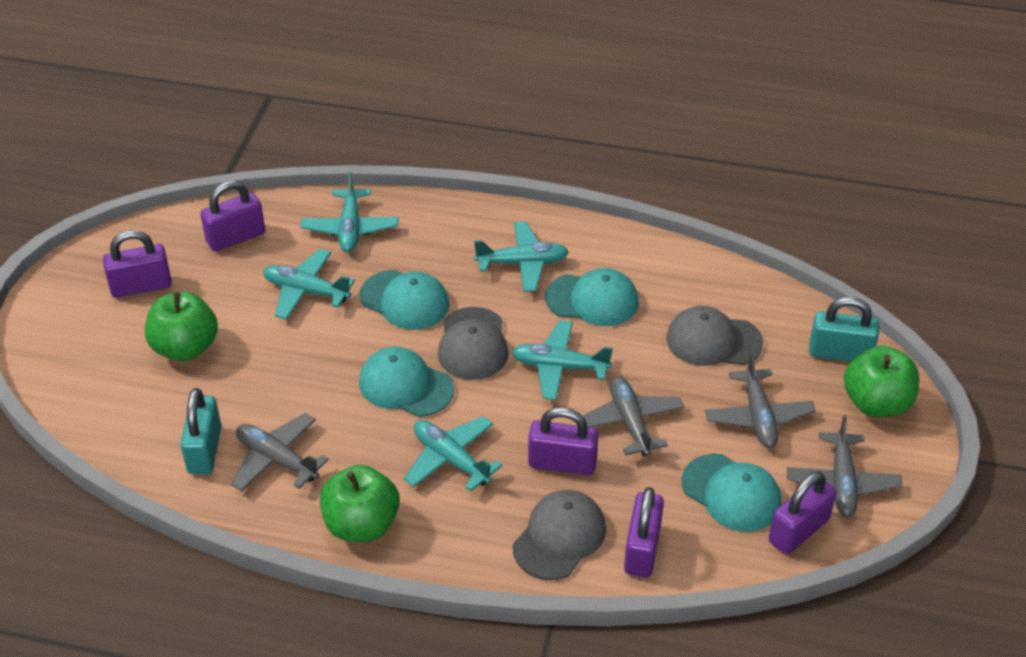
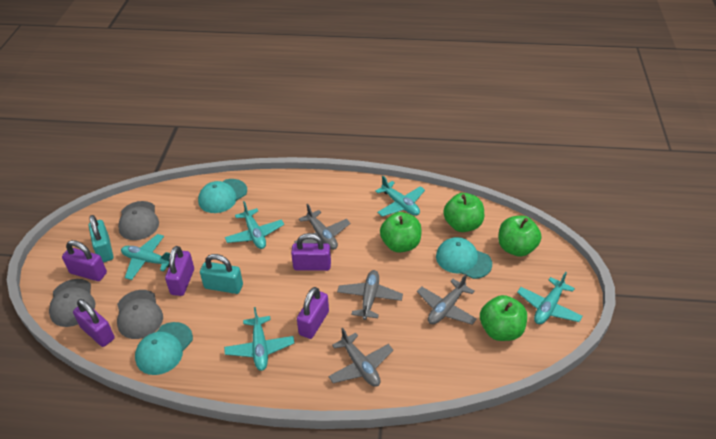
green apple: 3 -> 4
turquoise cap: 4 -> 3

